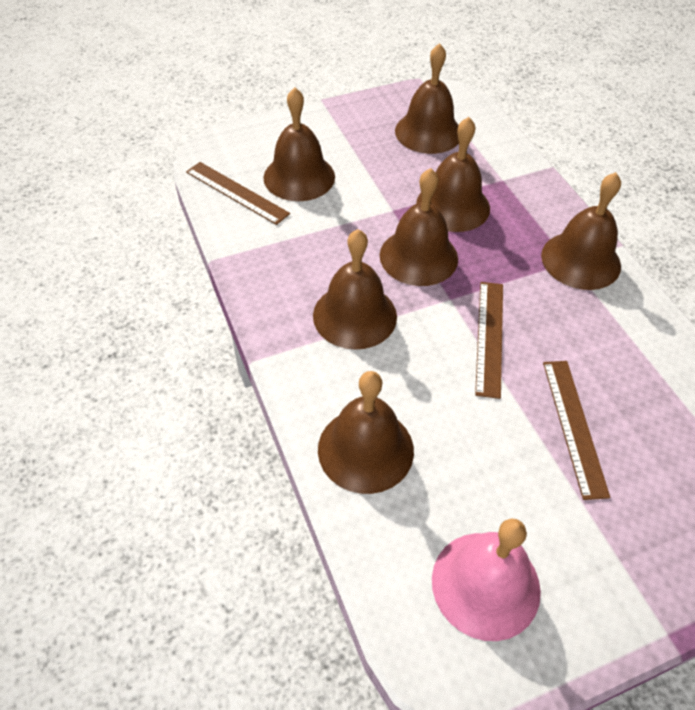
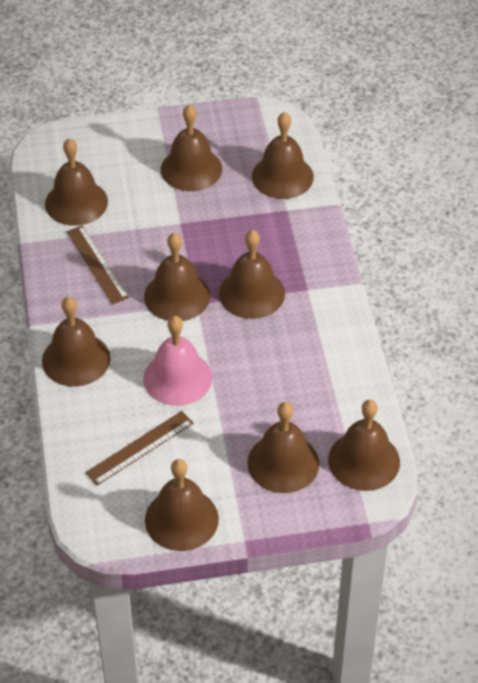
brown bell: 7 -> 9
brown ruler: 3 -> 2

